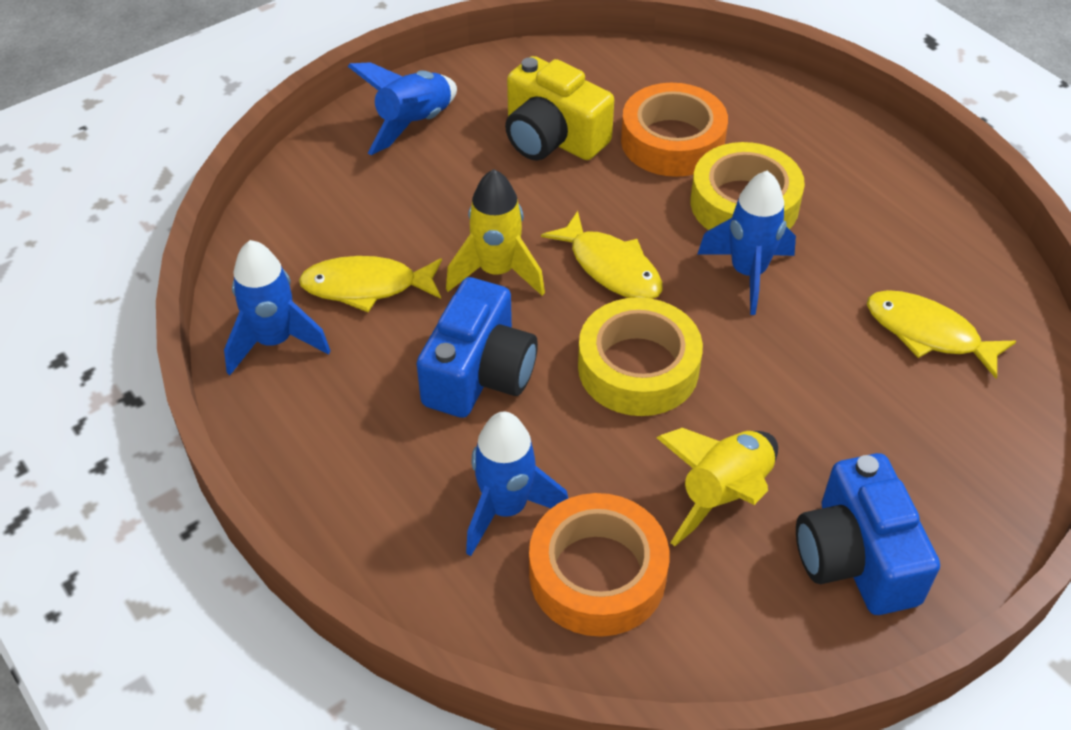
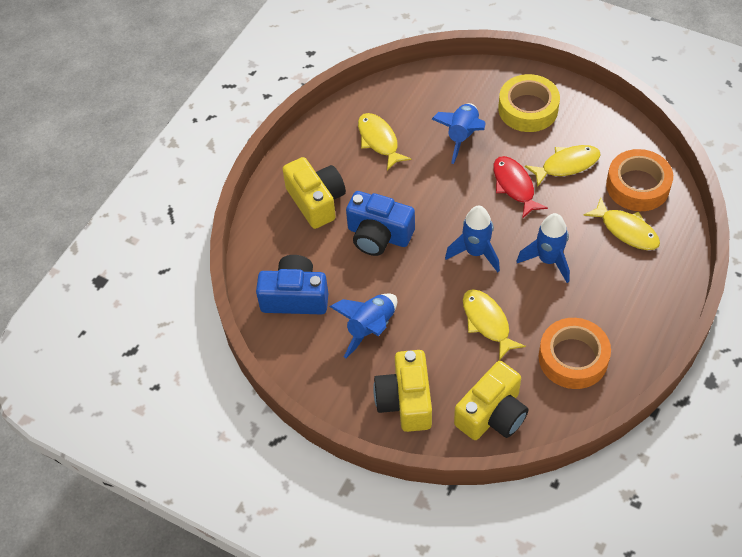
red fish: 0 -> 1
yellow camera: 1 -> 3
yellow fish: 3 -> 4
yellow rocket: 2 -> 0
yellow tape: 2 -> 1

